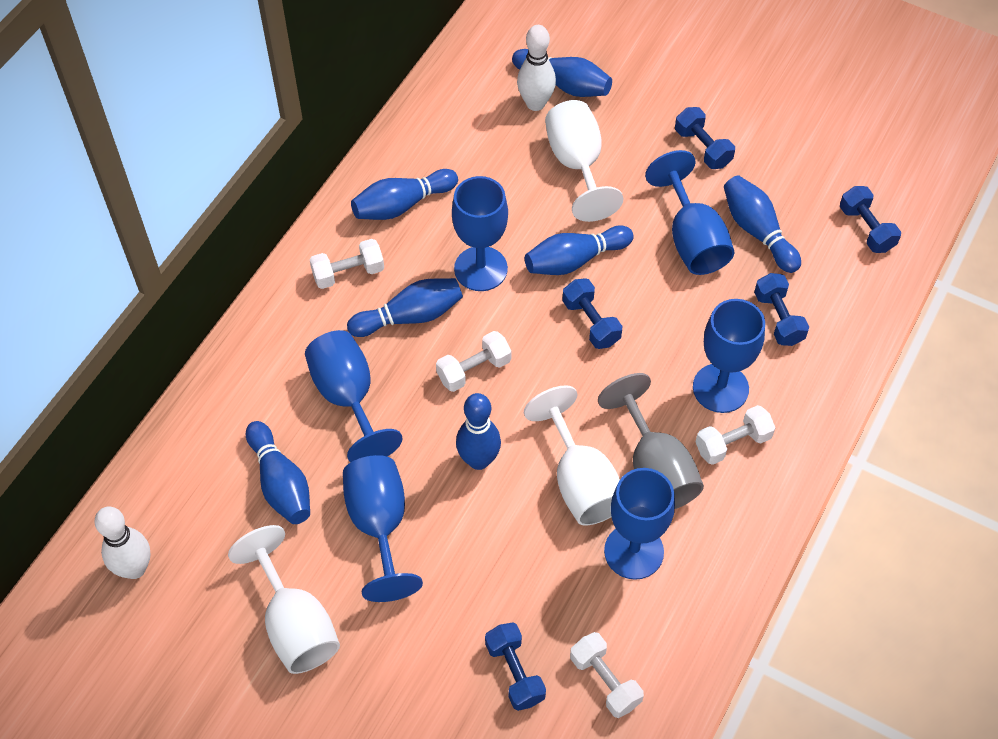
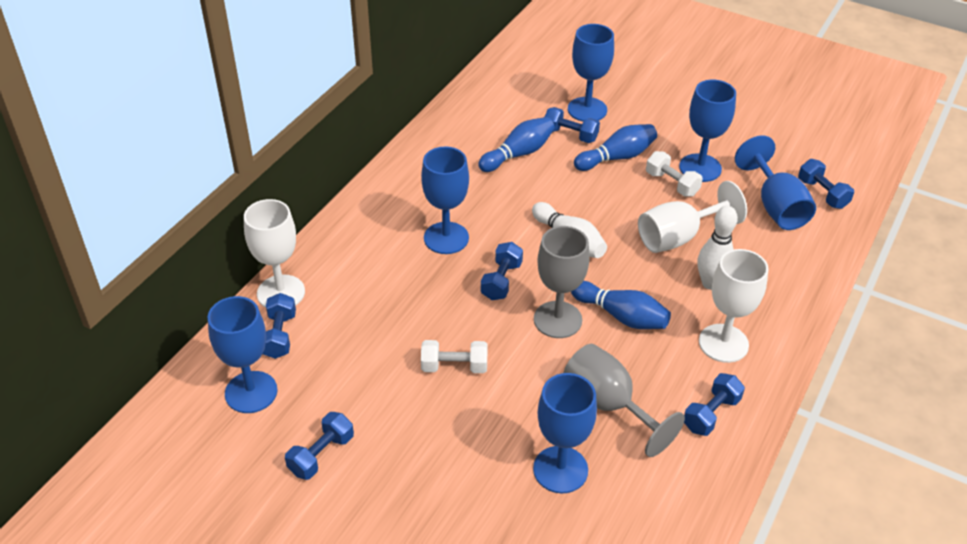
blue bowling pin: 7 -> 3
blue dumbbell: 5 -> 6
grey goblet: 1 -> 2
white dumbbell: 4 -> 2

